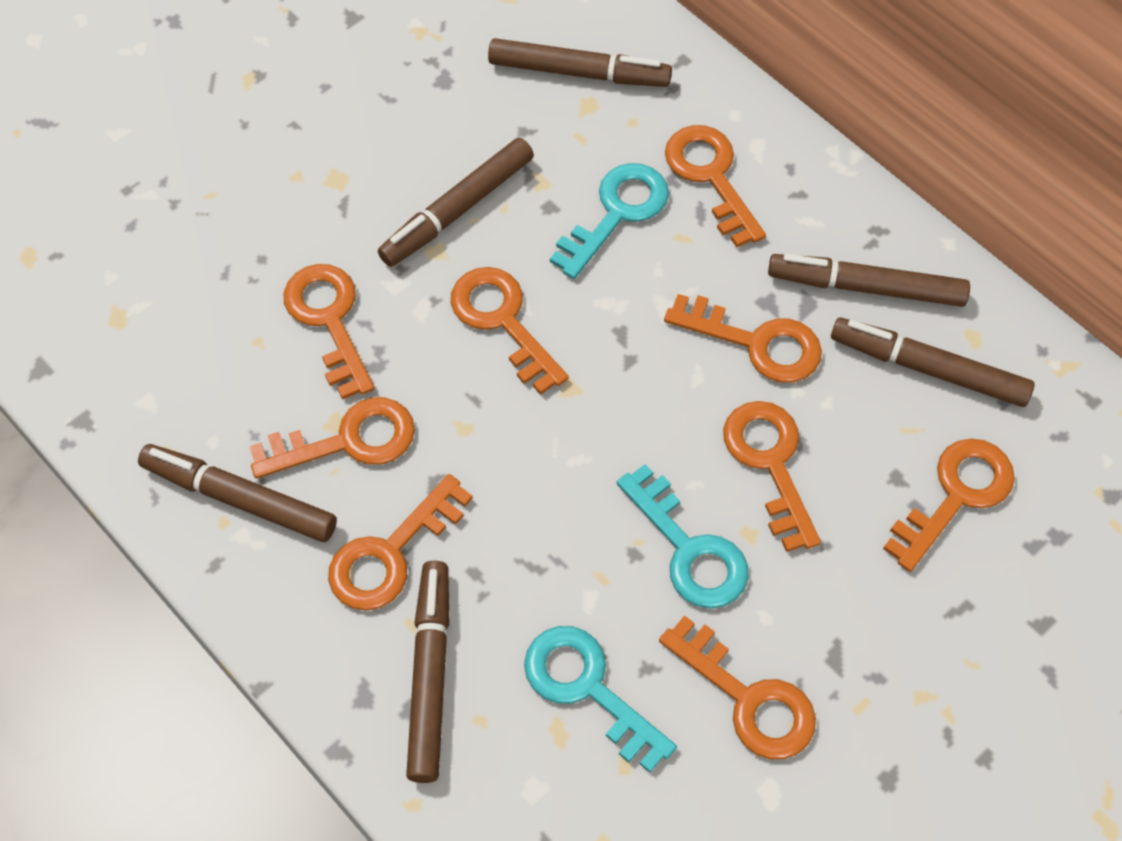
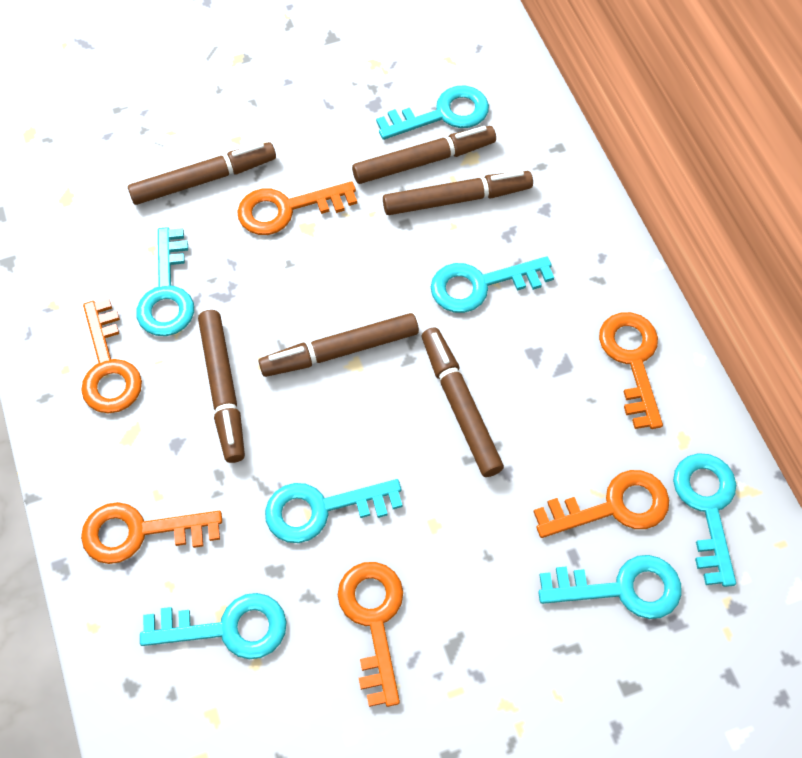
orange key: 9 -> 6
turquoise key: 3 -> 7

